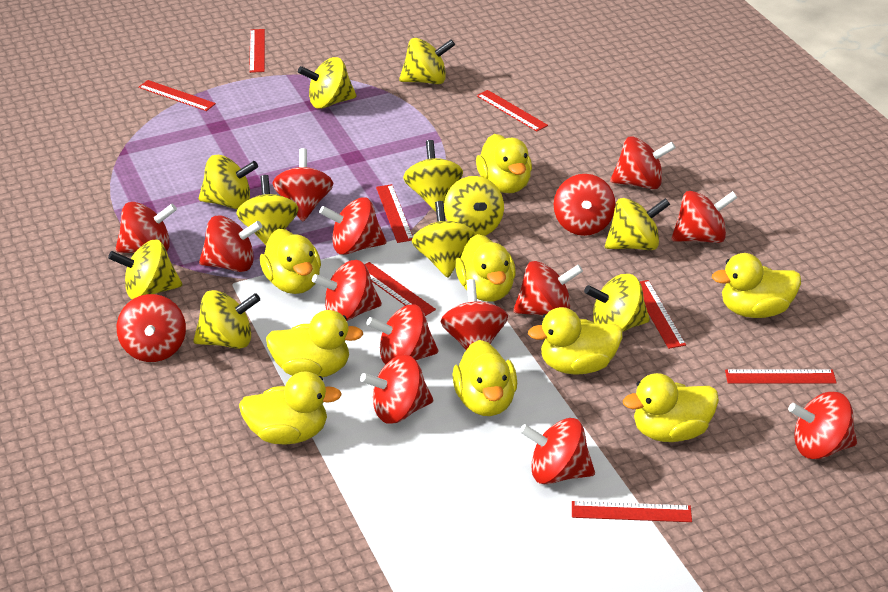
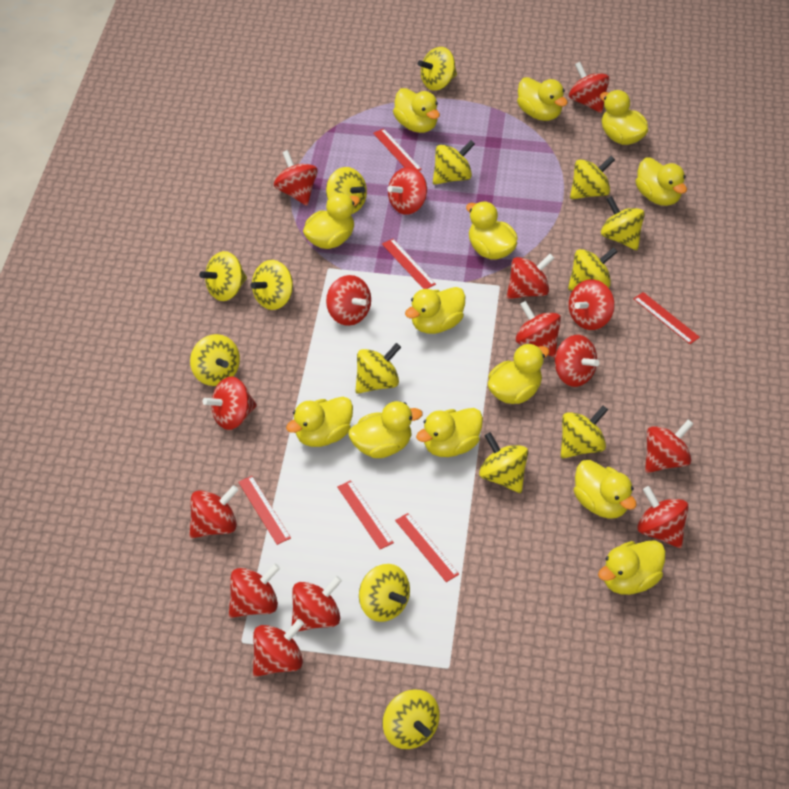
red ruler: 8 -> 6
yellow duck: 9 -> 13
yellow spinning top: 11 -> 14

